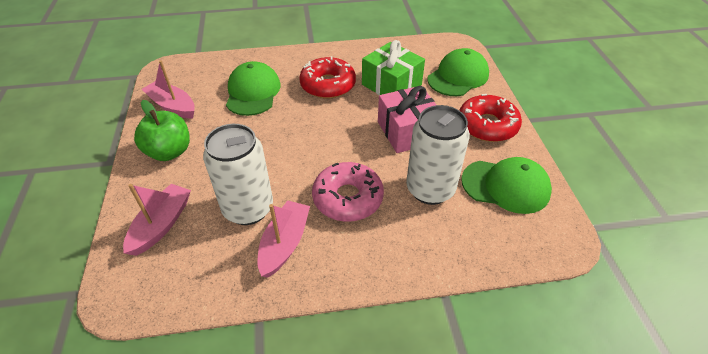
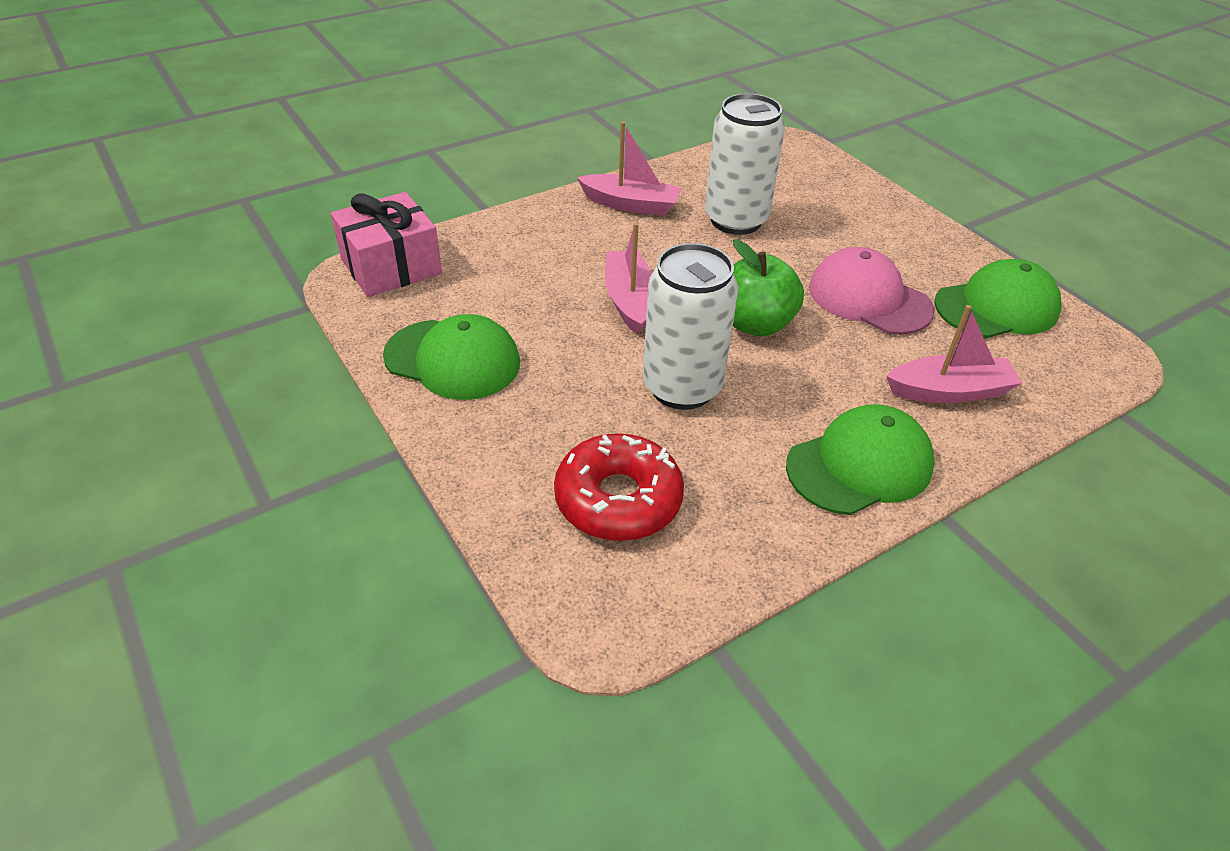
green gift: 1 -> 0
pink cap: 0 -> 1
pink donut: 1 -> 0
red donut: 2 -> 1

